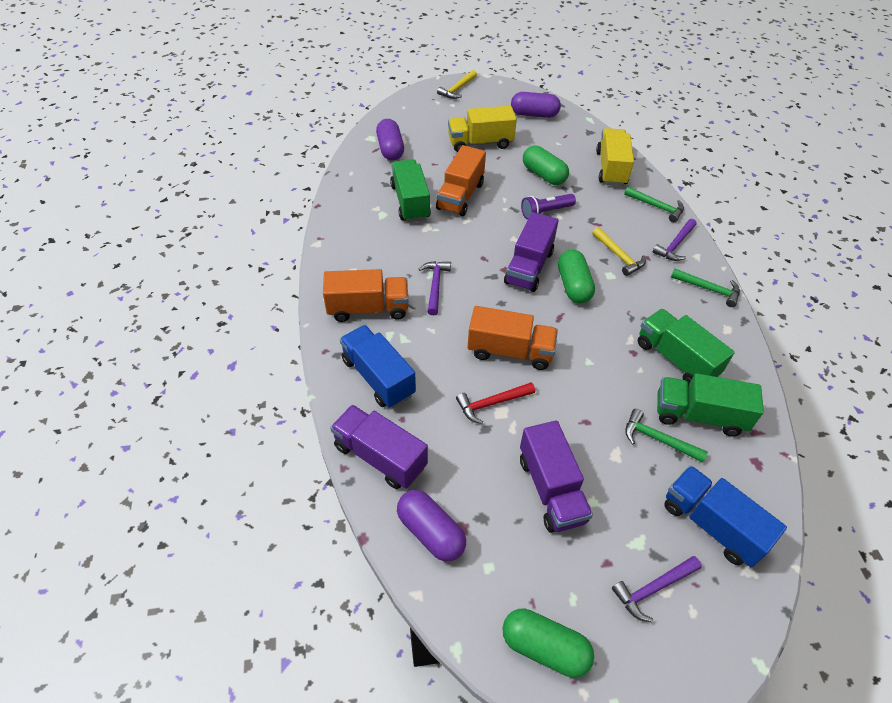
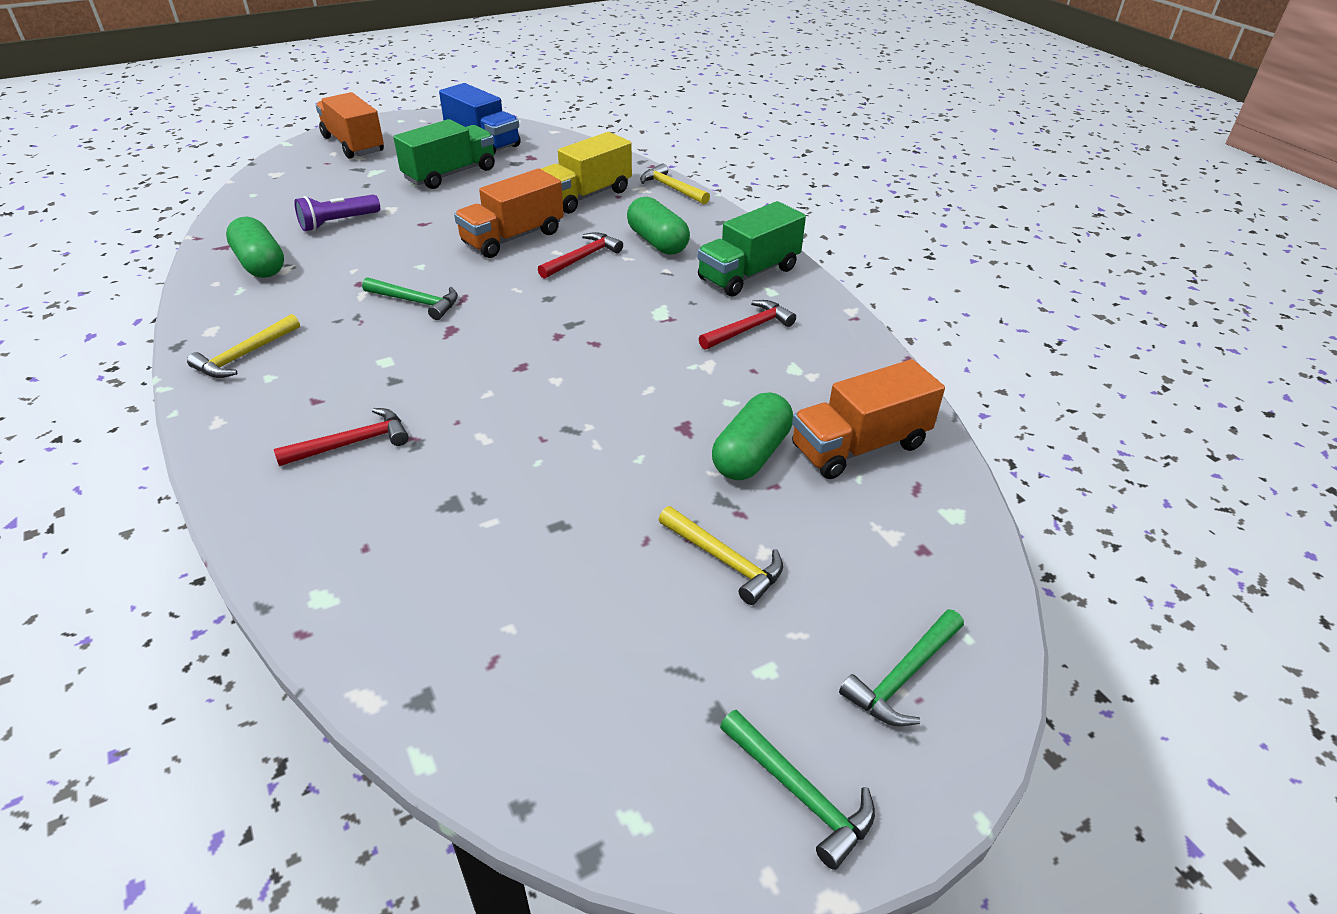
blue truck: 2 -> 1
green truck: 3 -> 2
purple capsule: 3 -> 0
purple hammer: 3 -> 0
purple truck: 3 -> 0
red hammer: 1 -> 3
yellow hammer: 2 -> 3
yellow truck: 2 -> 1

